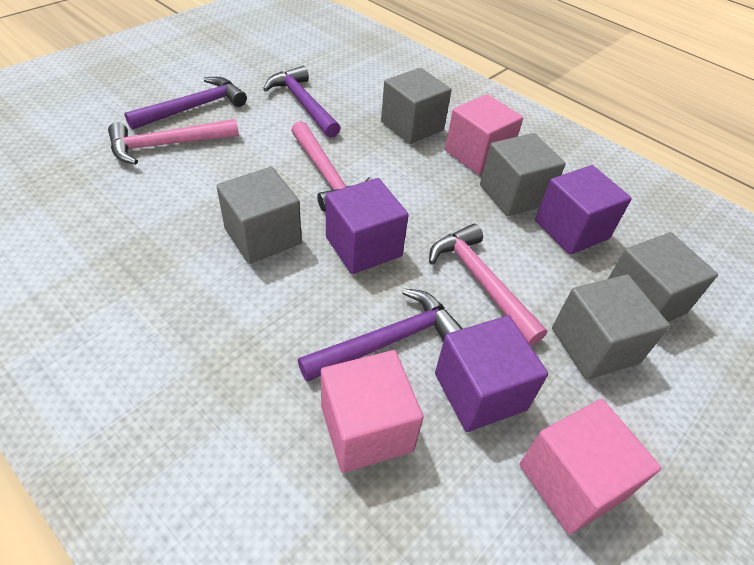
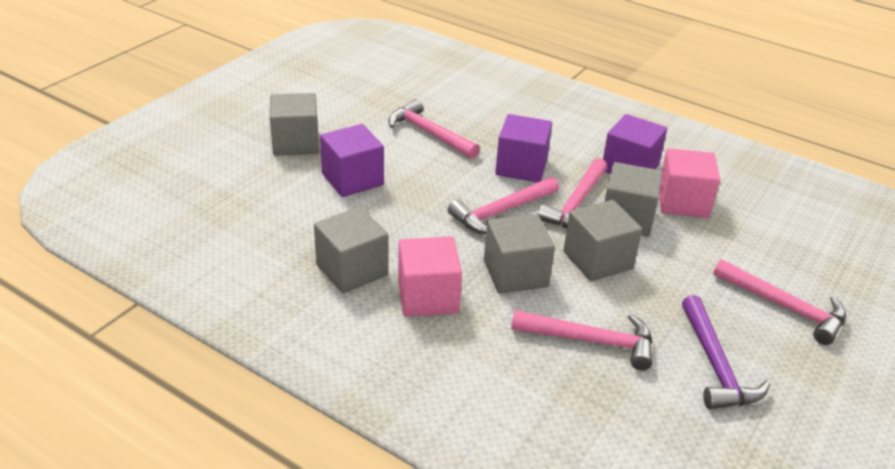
pink cube: 3 -> 2
pink hammer: 3 -> 5
purple hammer: 3 -> 1

